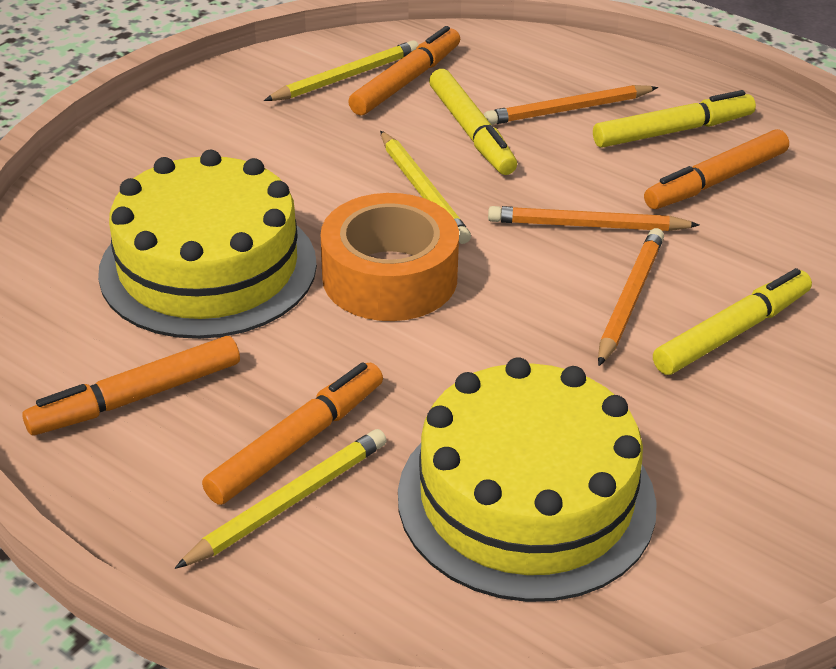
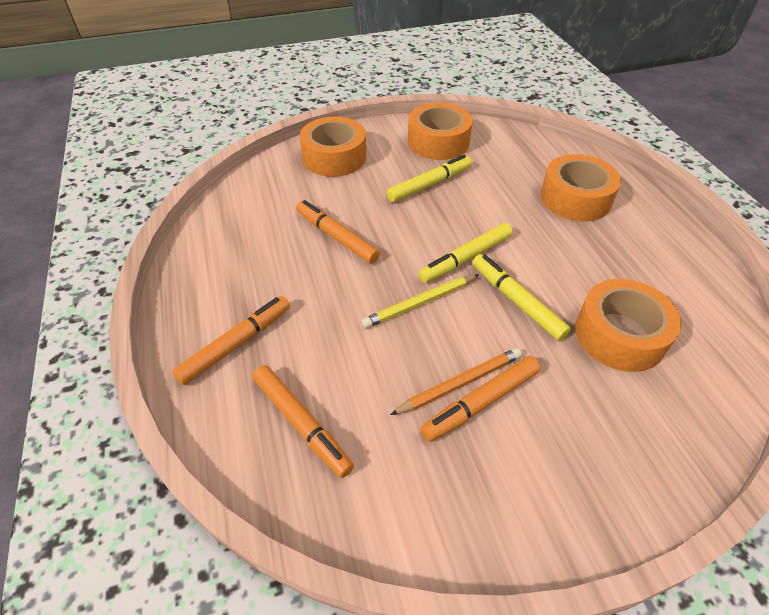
orange pencil: 3 -> 1
orange tape: 1 -> 4
yellow cake: 2 -> 0
yellow pencil: 3 -> 1

